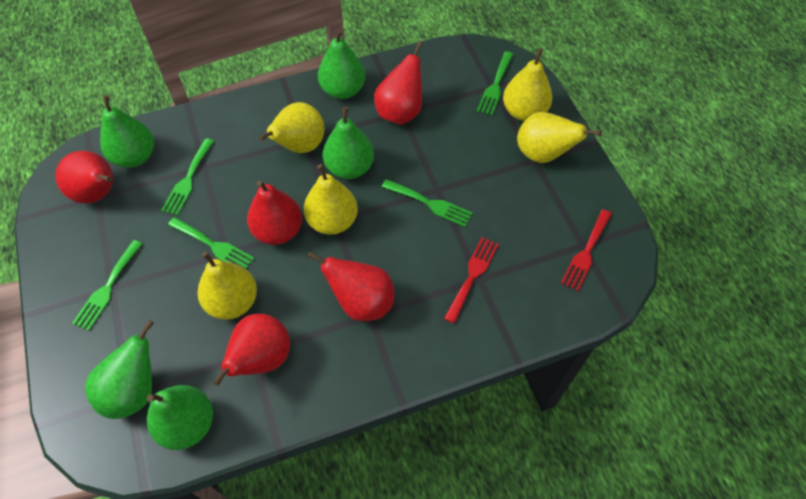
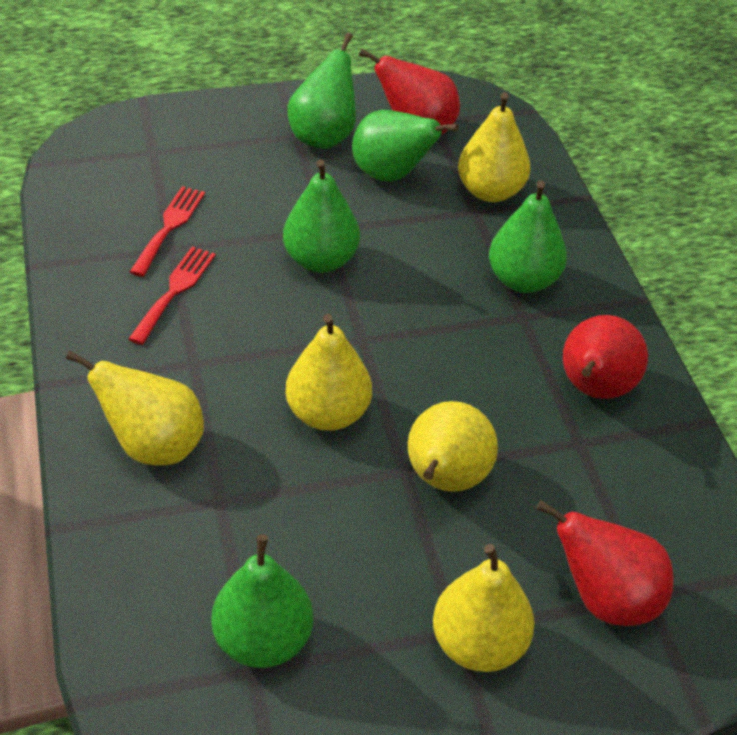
green fork: 5 -> 0
red pear: 5 -> 3

